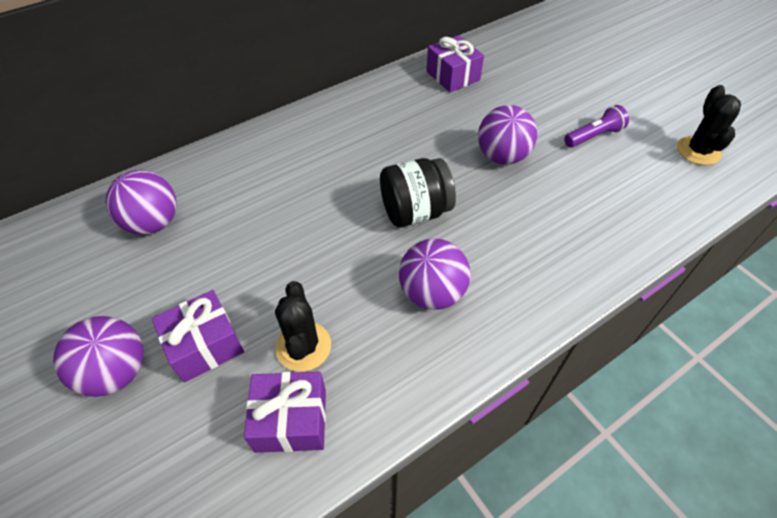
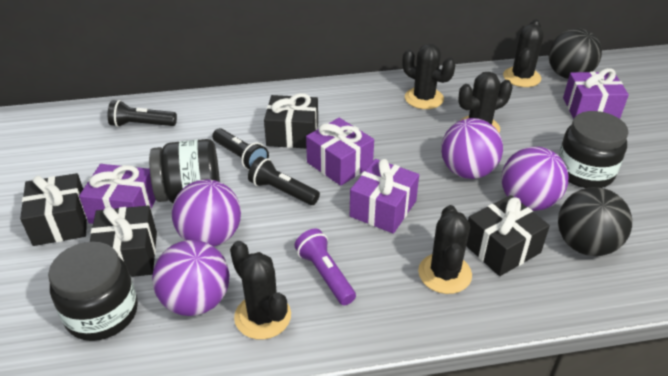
black ball: 0 -> 2
black cactus: 2 -> 5
black flashlight: 0 -> 3
black gift: 0 -> 4
black jar: 1 -> 3
purple gift: 3 -> 4

